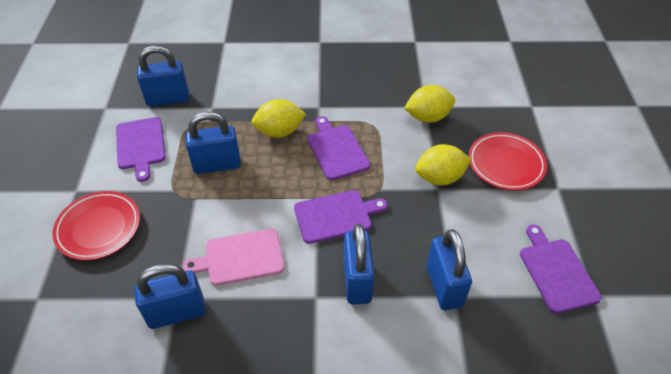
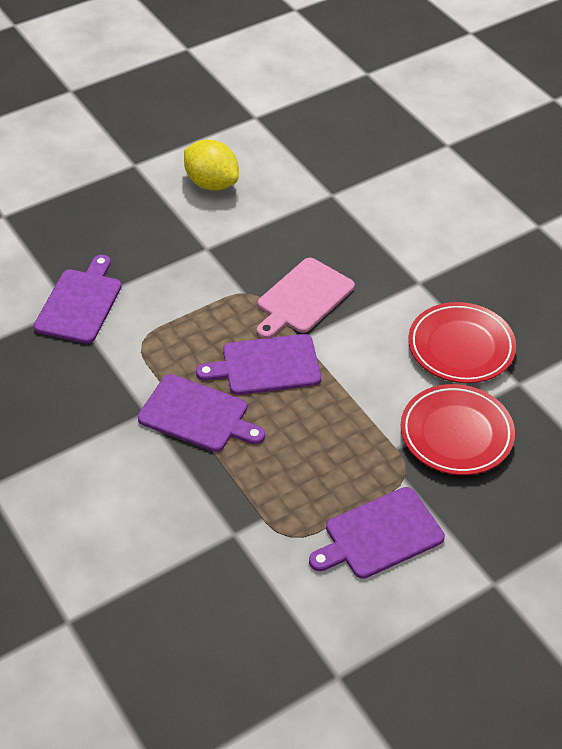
blue padlock: 5 -> 0
yellow lemon: 3 -> 1

